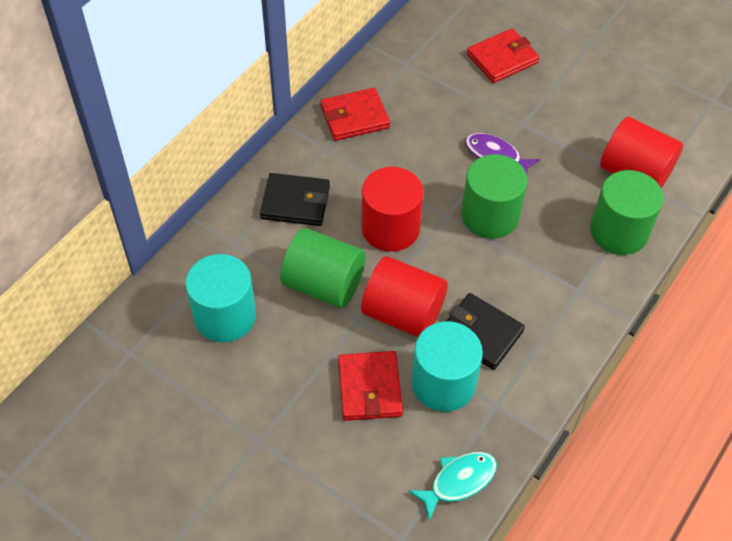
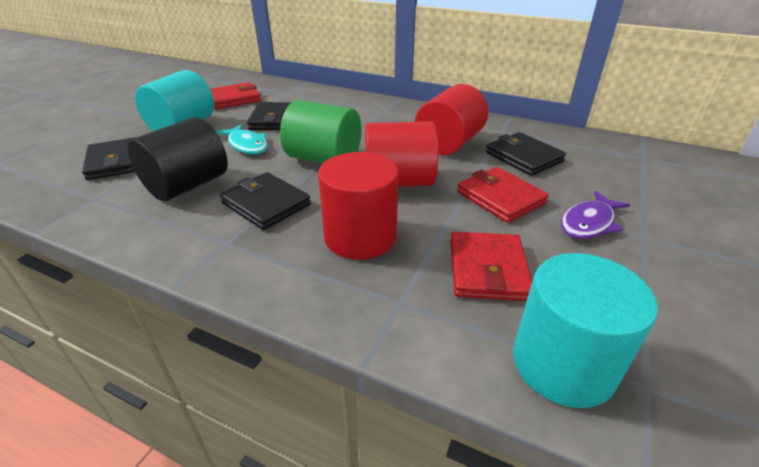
black cylinder: 0 -> 1
black wallet: 2 -> 4
green cylinder: 3 -> 1

